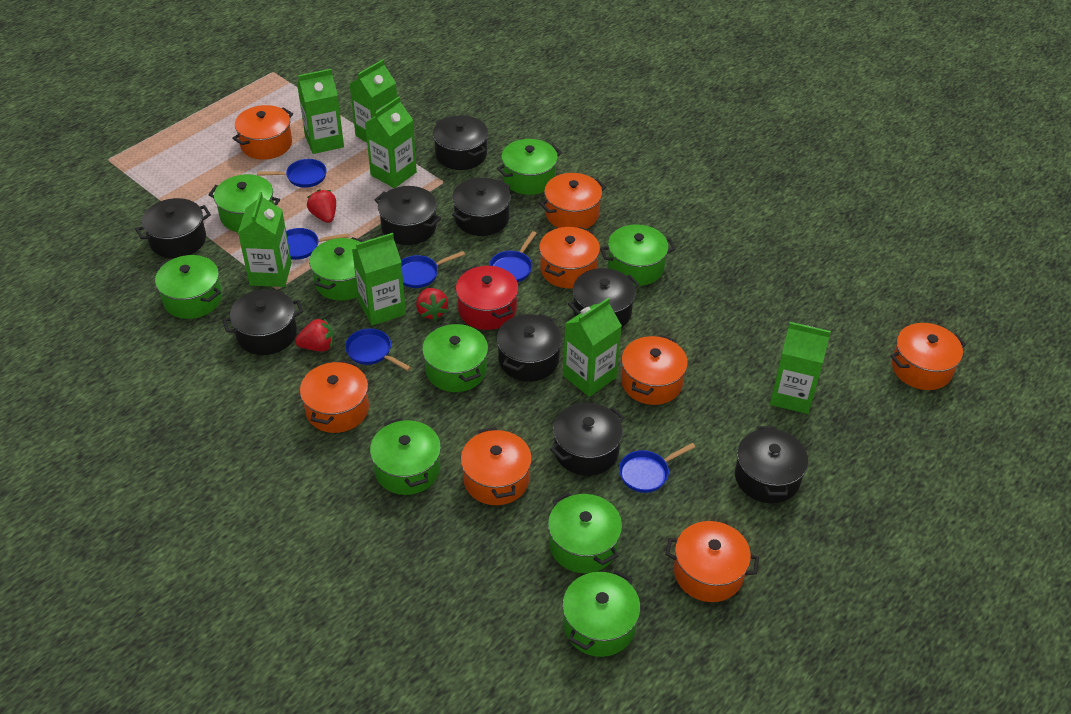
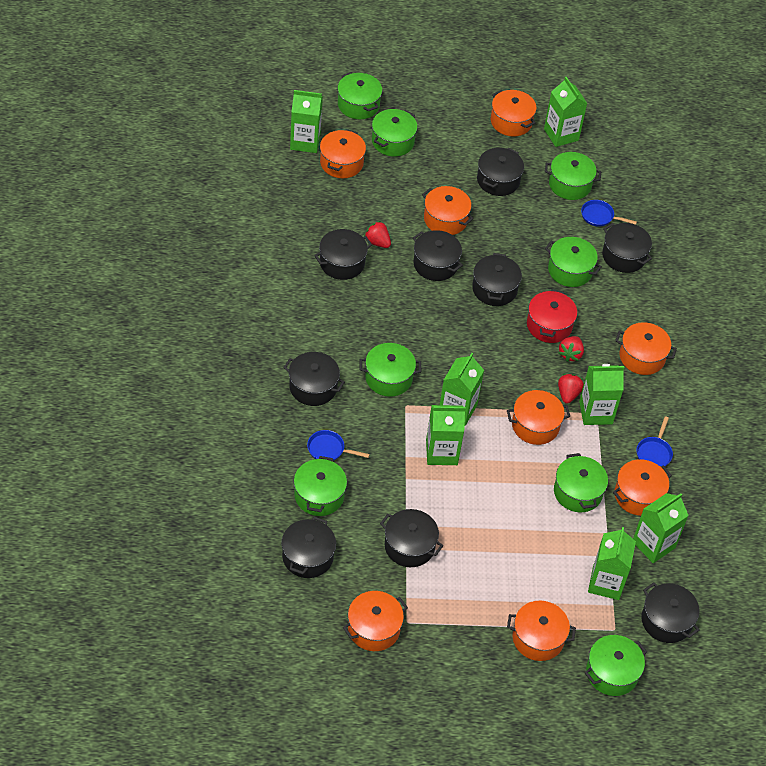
blue pan: 6 -> 3
green pot: 9 -> 8

